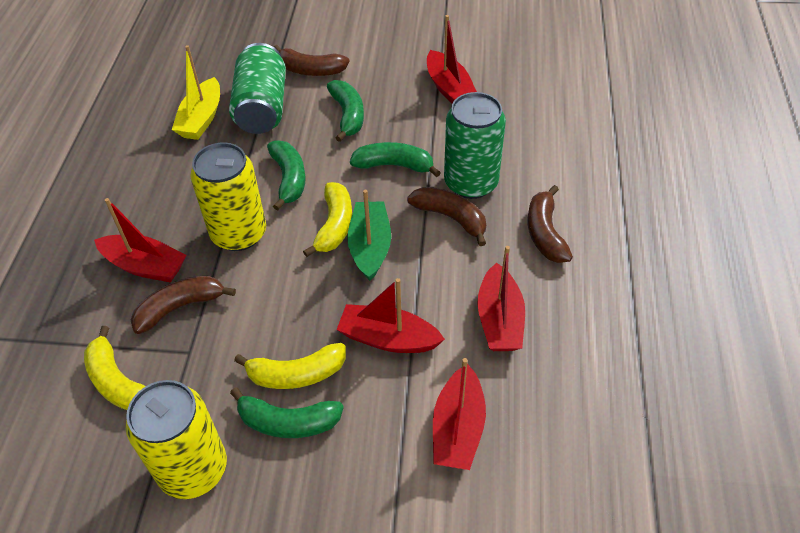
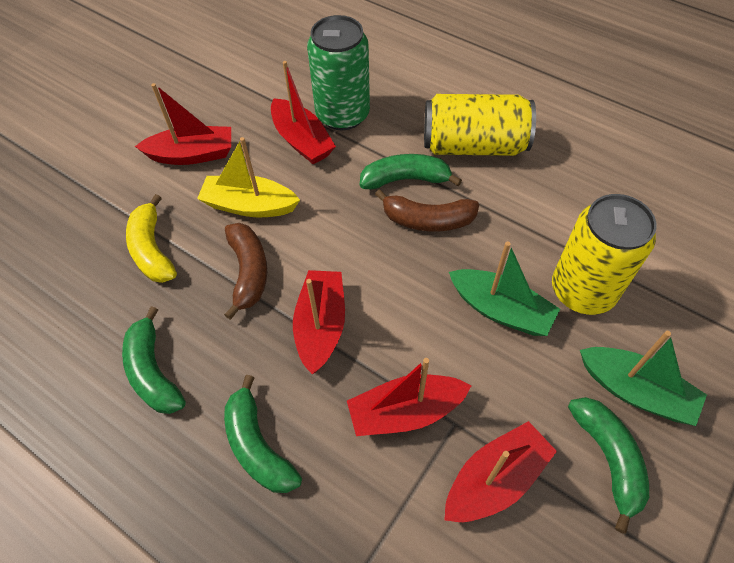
brown banana: 4 -> 2
green boat: 1 -> 2
green can: 2 -> 1
yellow banana: 3 -> 1

